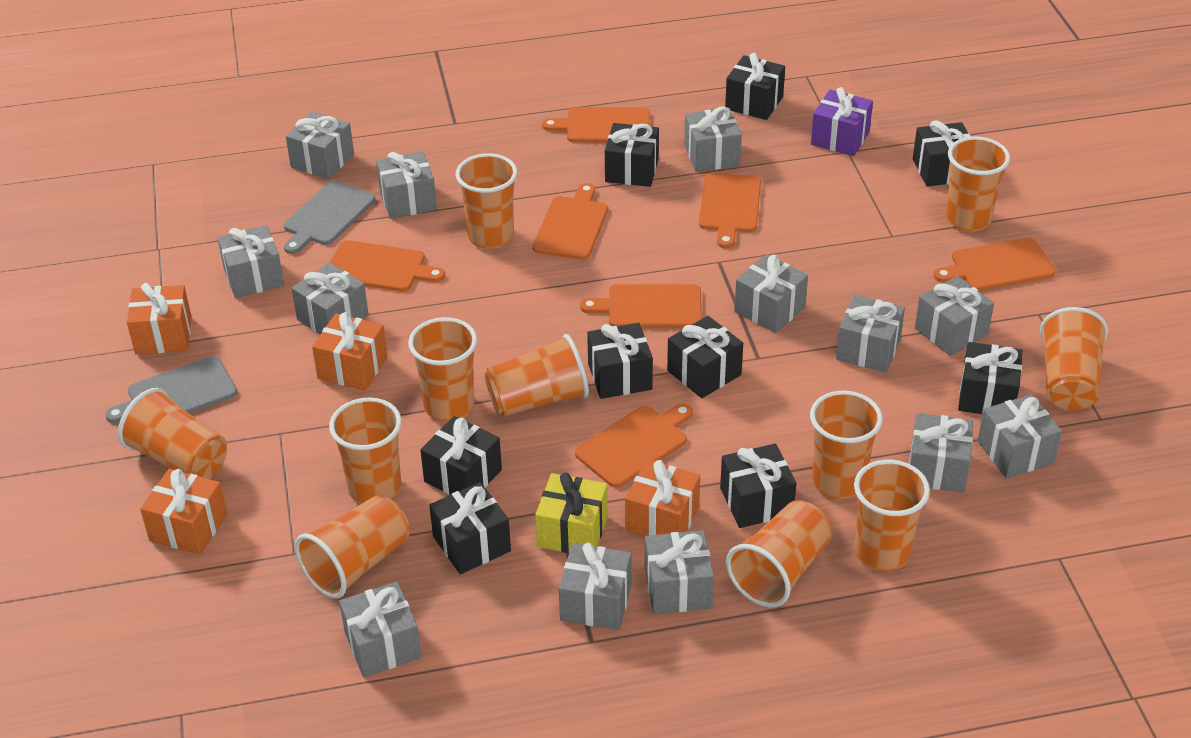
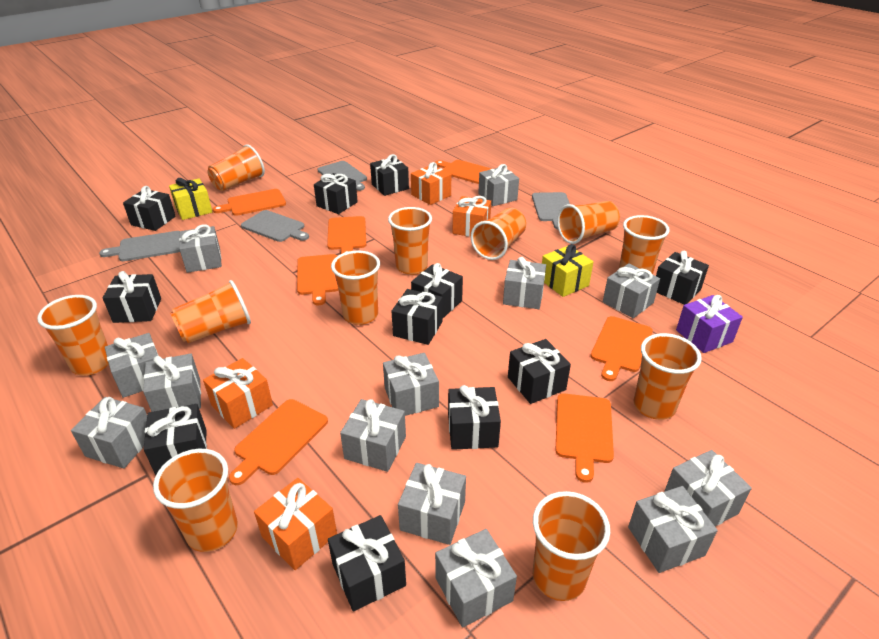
black gift: 9 -> 11
grey cutting board: 2 -> 4
yellow gift: 1 -> 2

